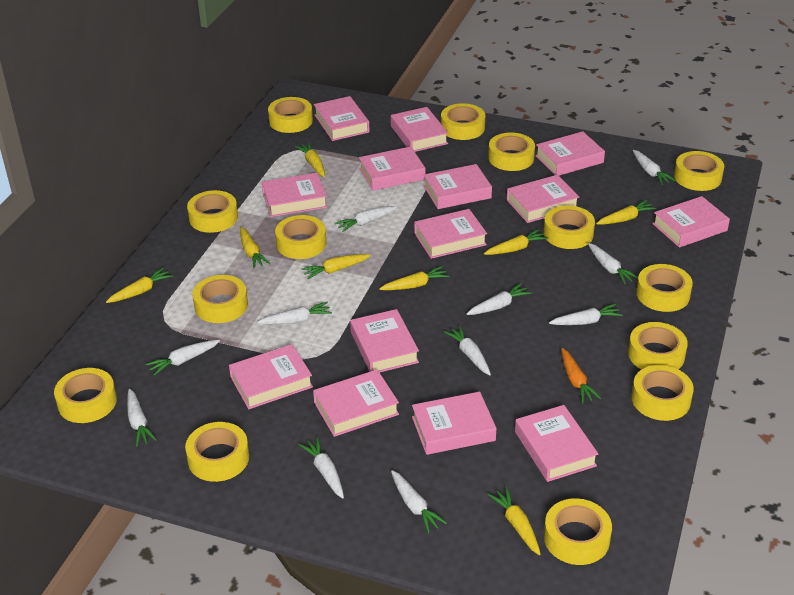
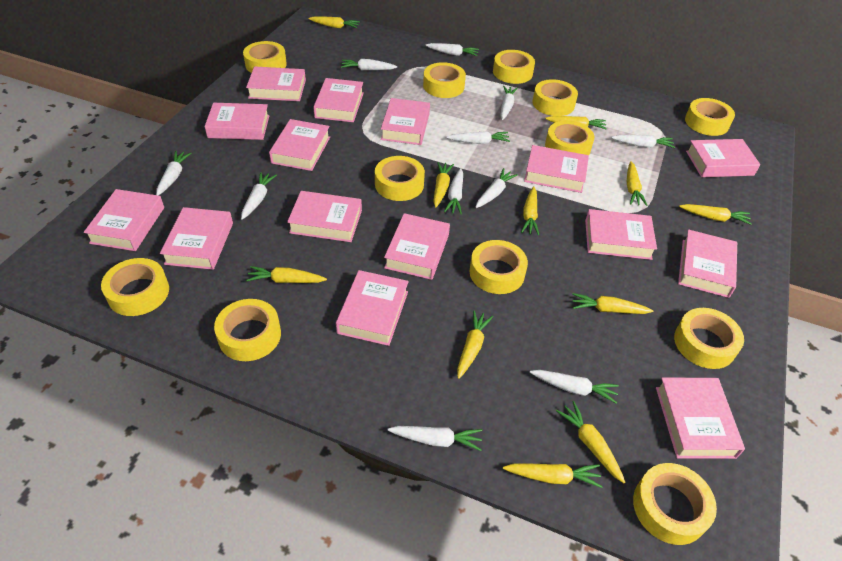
orange carrot: 1 -> 0
pink book: 14 -> 15
yellow carrot: 8 -> 11
yellow tape: 14 -> 12

